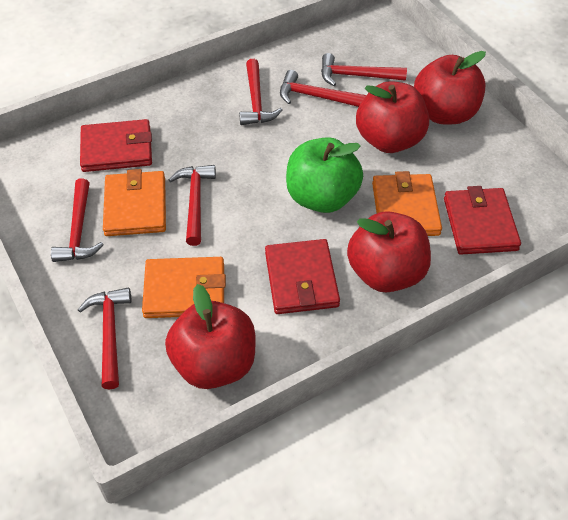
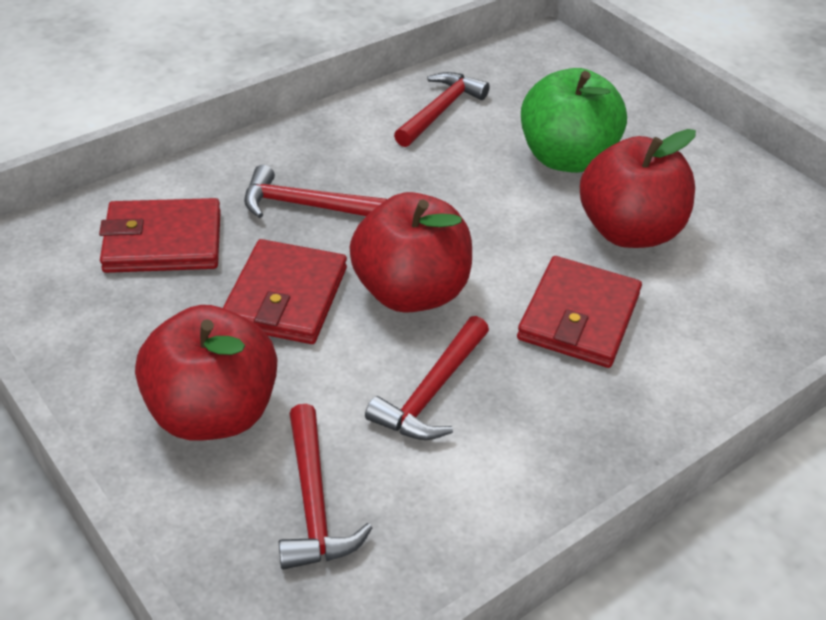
orange wallet: 3 -> 0
red apple: 4 -> 3
red hammer: 6 -> 4

